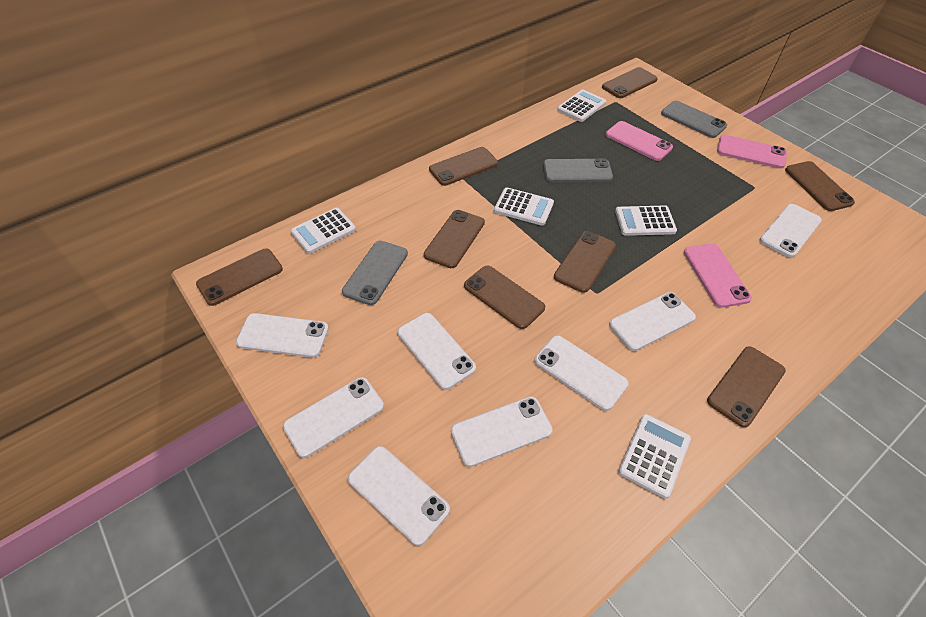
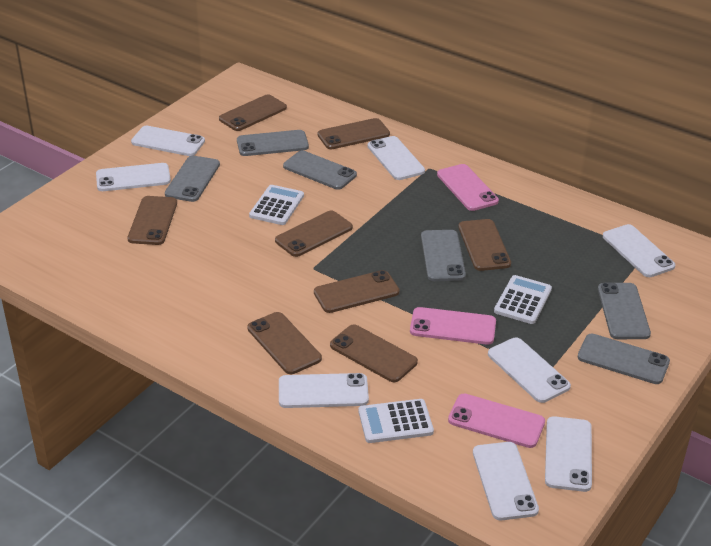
grey phone: 3 -> 6
white calculator: 5 -> 3

